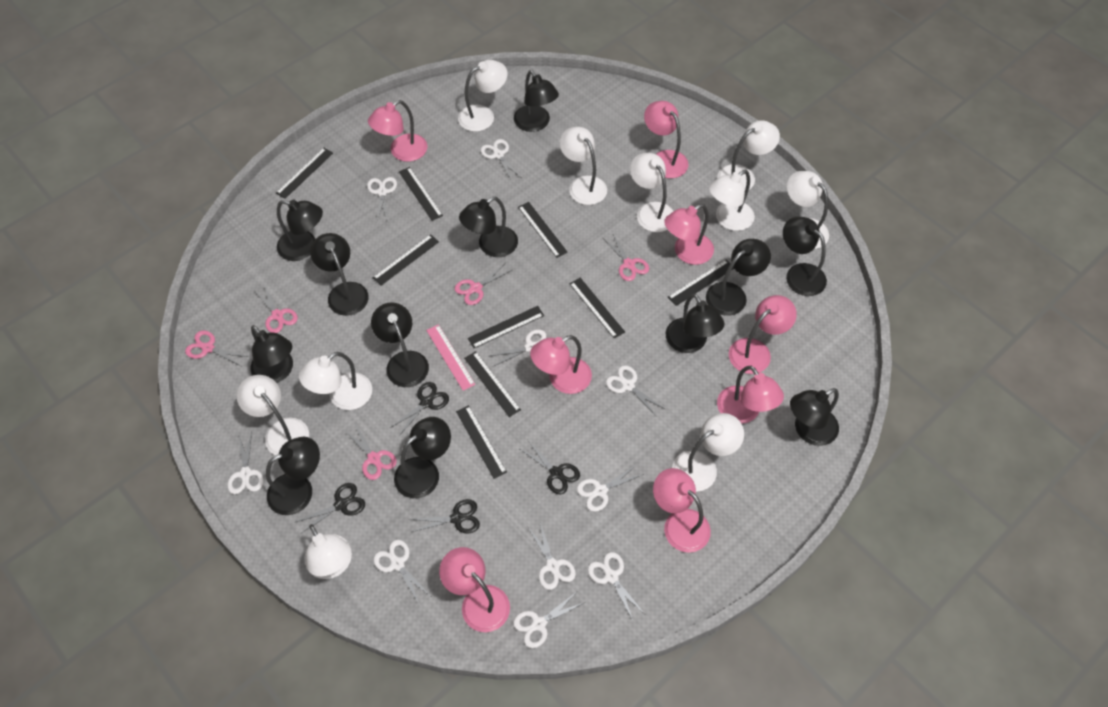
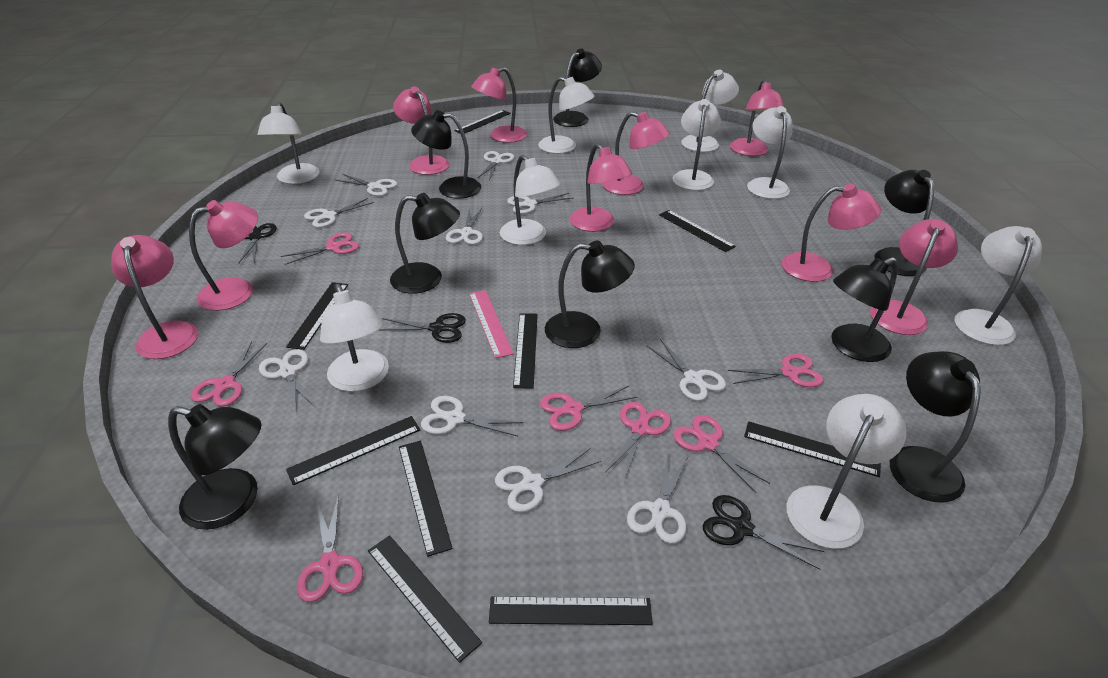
black lamp: 12 -> 8
black scissors: 4 -> 3
pink lamp: 8 -> 9
pink scissors: 5 -> 7
white lamp: 10 -> 9

